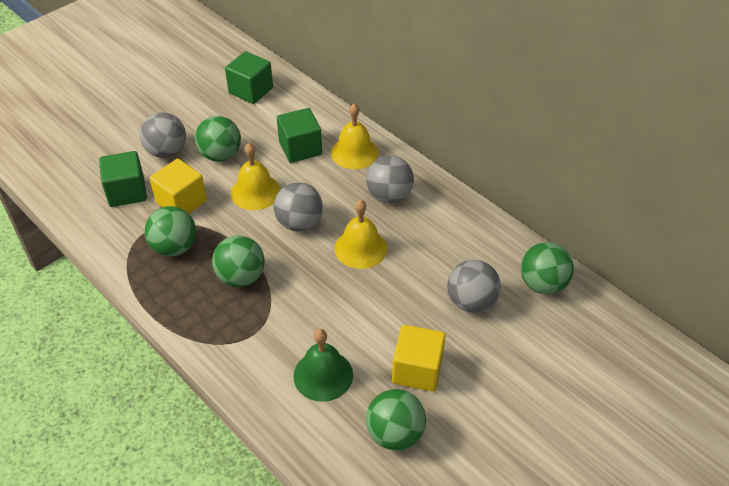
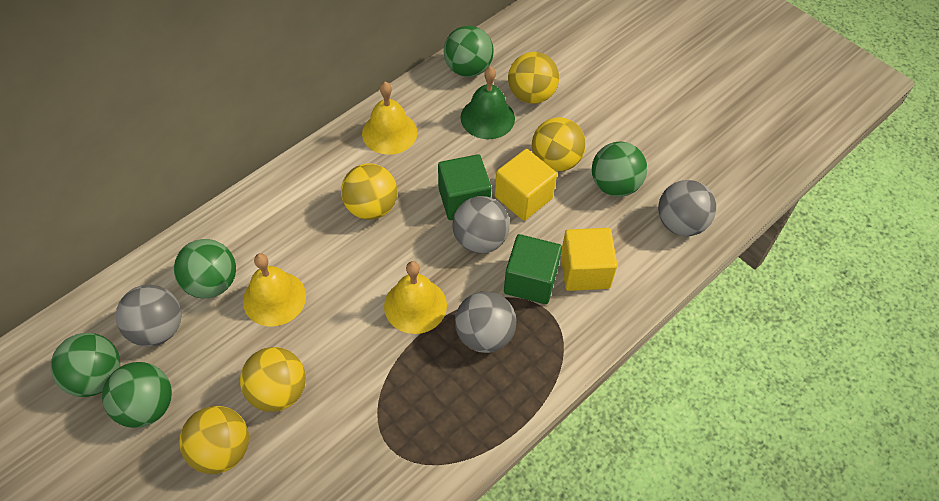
green cube: 3 -> 2
yellow ball: 0 -> 5

